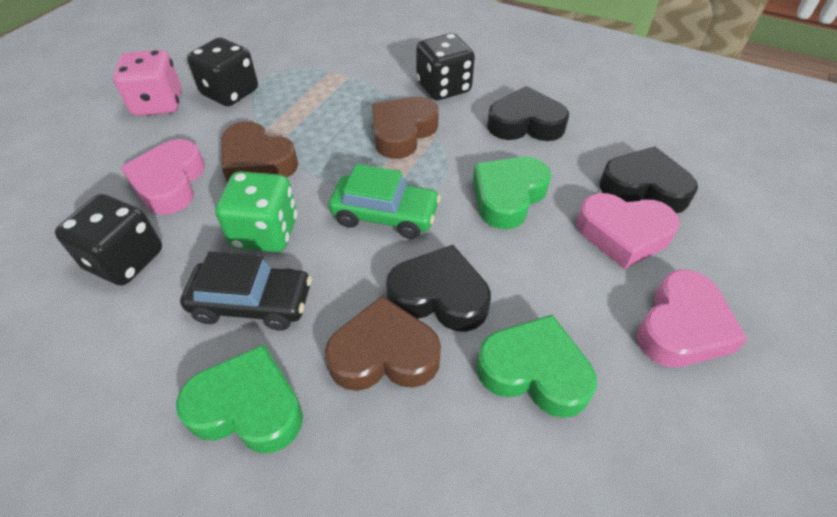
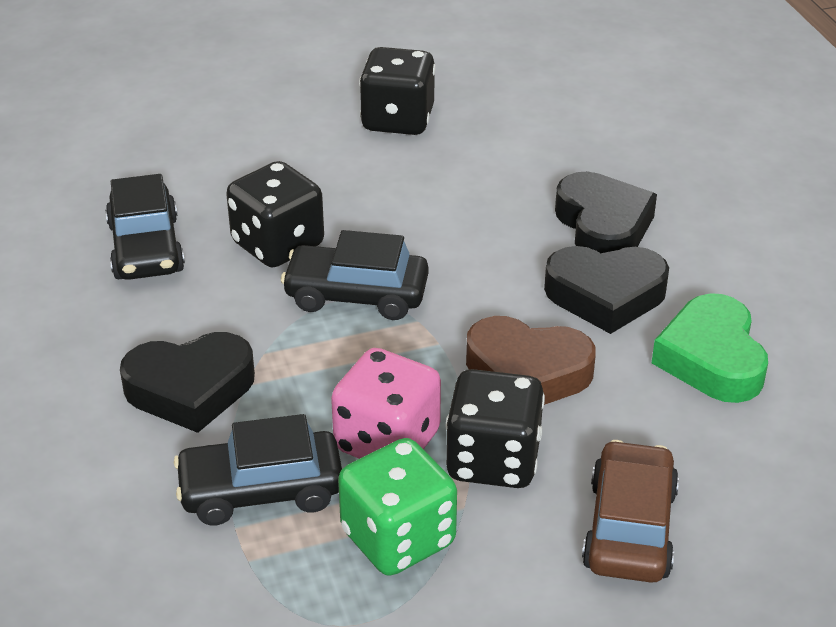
black car: 1 -> 3
brown car: 0 -> 1
brown heart: 3 -> 1
green car: 1 -> 0
green heart: 3 -> 1
pink heart: 3 -> 0

